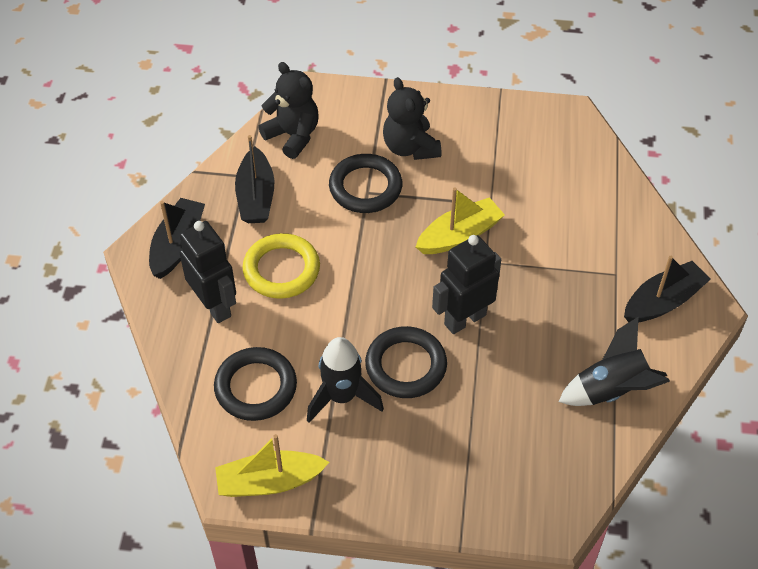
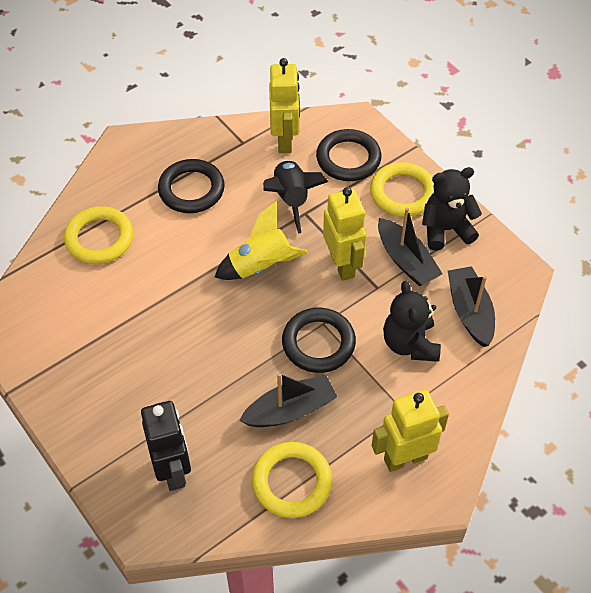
black robot: 2 -> 1
black rocket: 2 -> 1
yellow boat: 2 -> 0
yellow ring: 1 -> 3
yellow robot: 0 -> 3
yellow rocket: 0 -> 1

